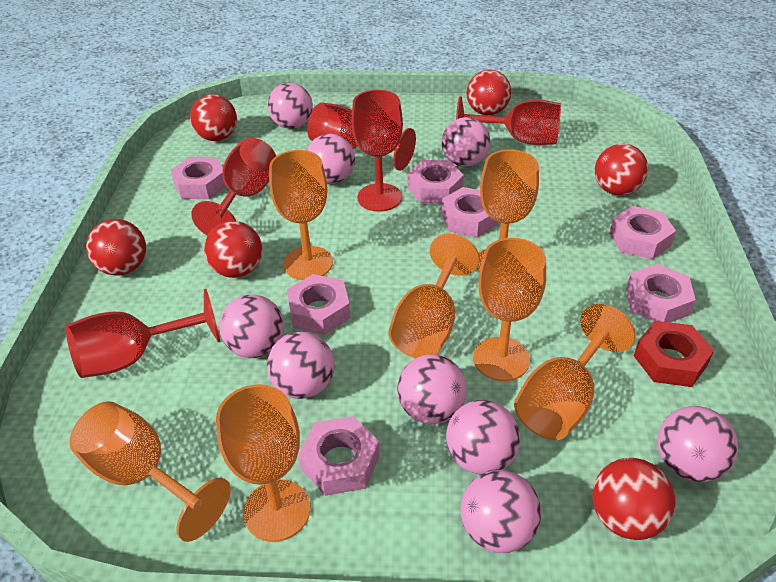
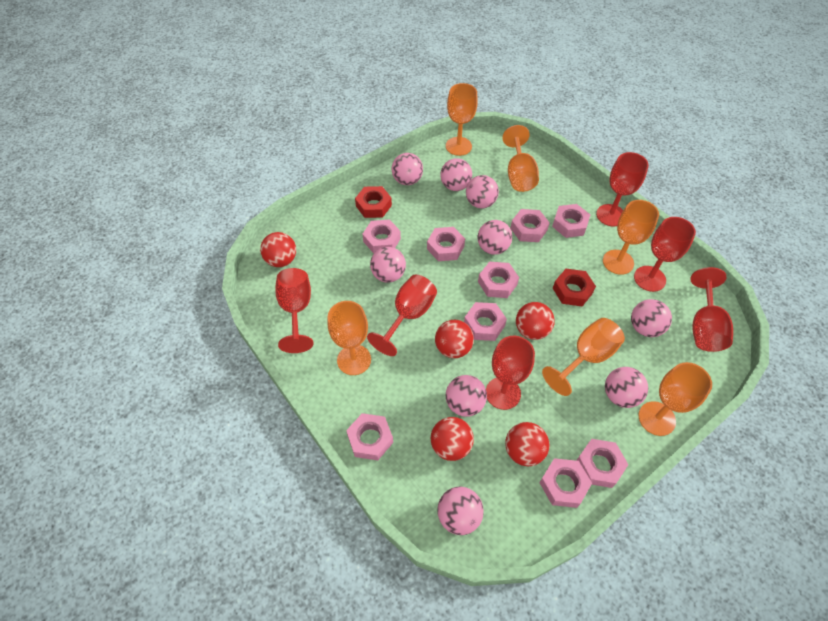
orange goblet: 7 -> 6
pink nut: 7 -> 9
red ball: 6 -> 5
red goblet: 5 -> 6
red nut: 1 -> 2

